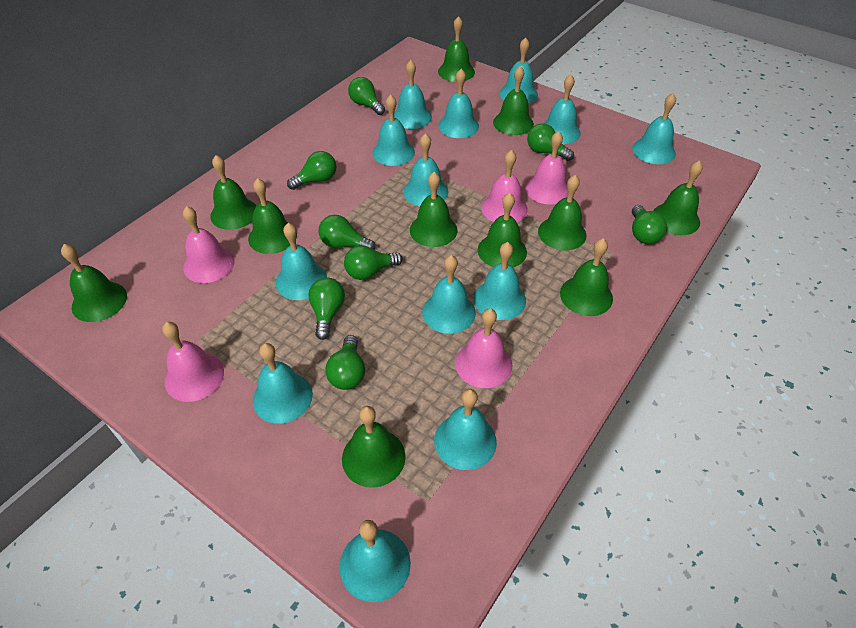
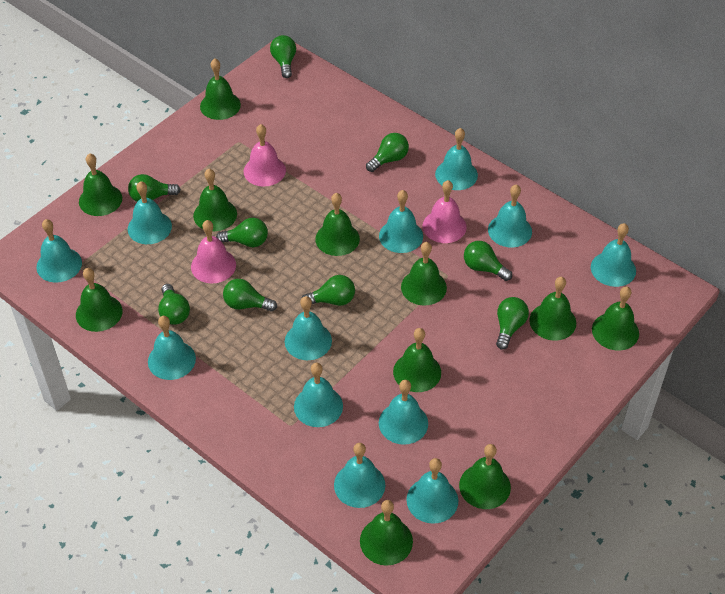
green light bulb: 8 -> 9
pink bell: 5 -> 3
turquoise bell: 13 -> 12

